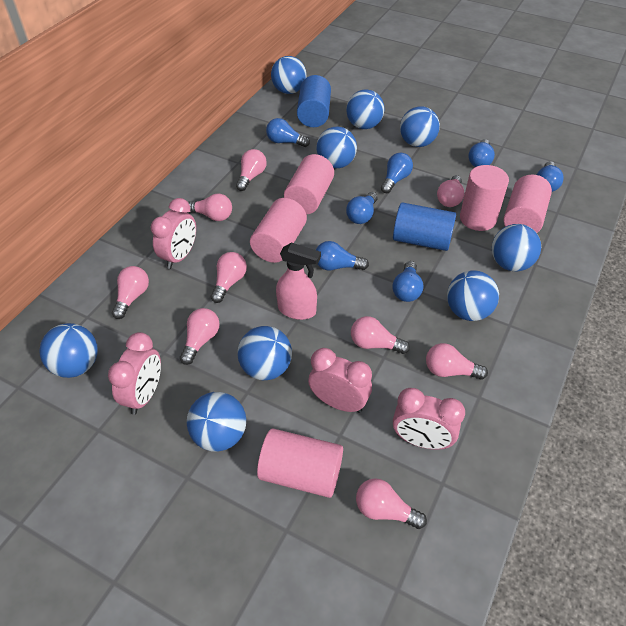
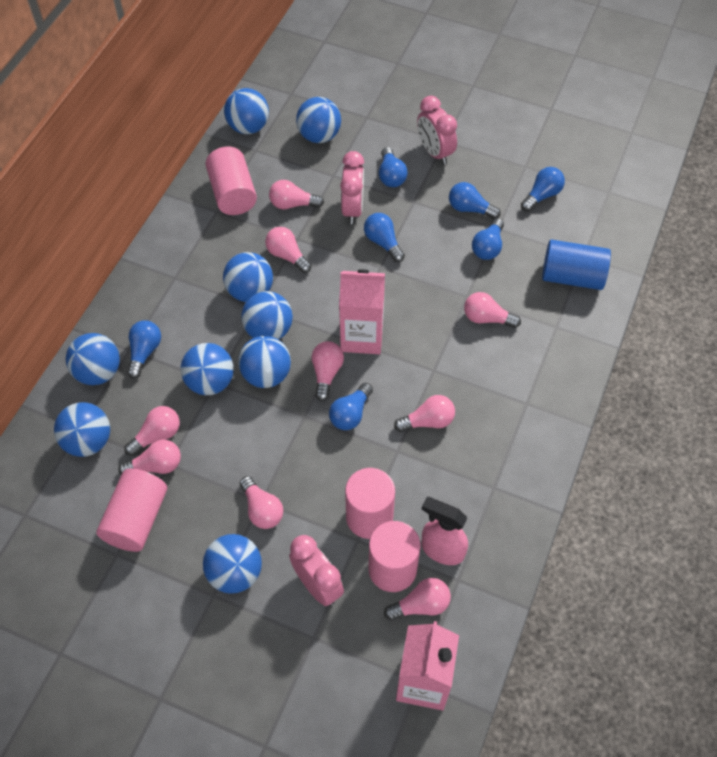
blue cylinder: 2 -> 1
pink carton: 0 -> 2
pink clock: 4 -> 3
pink cylinder: 5 -> 4

